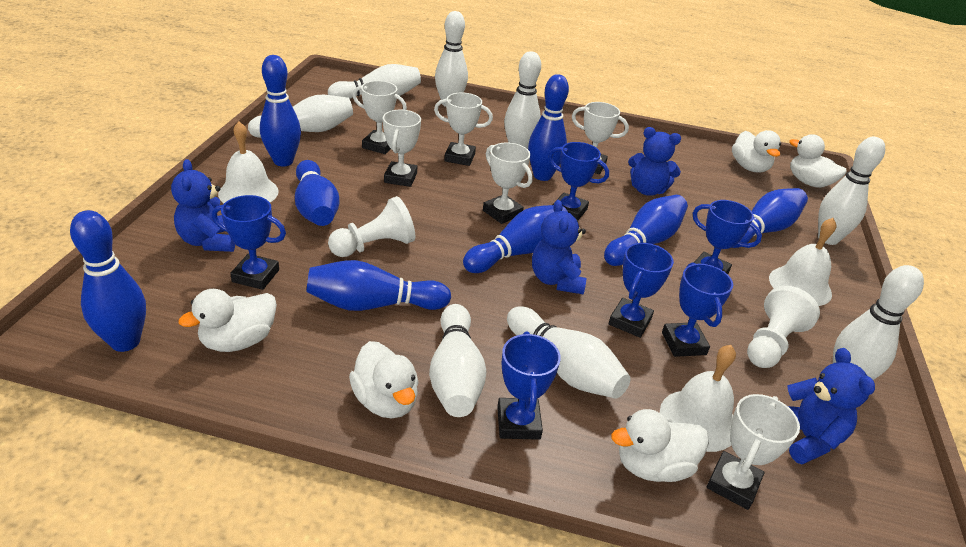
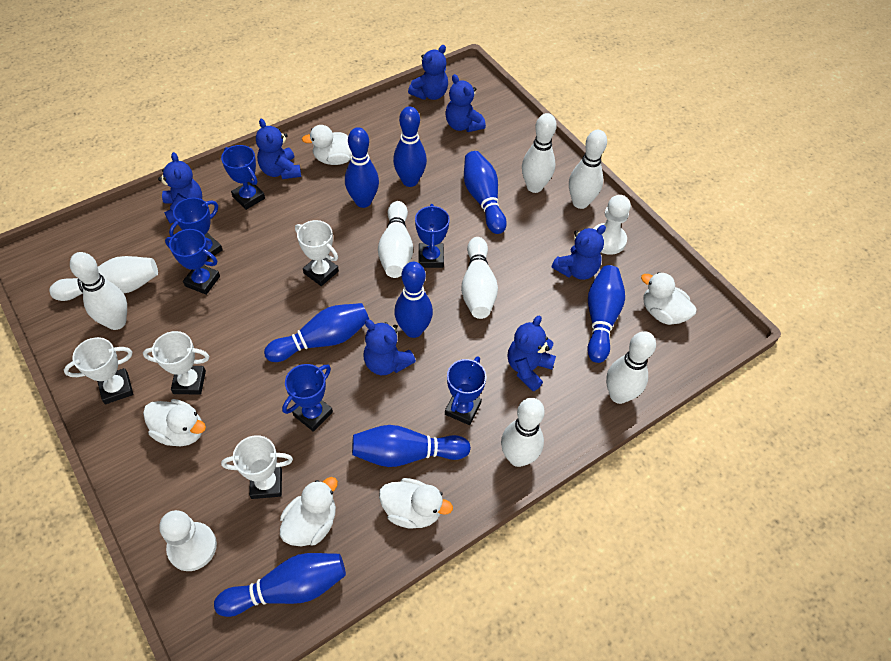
blue teddy bear: 4 -> 7
white bell: 3 -> 0
white trophy: 6 -> 4

